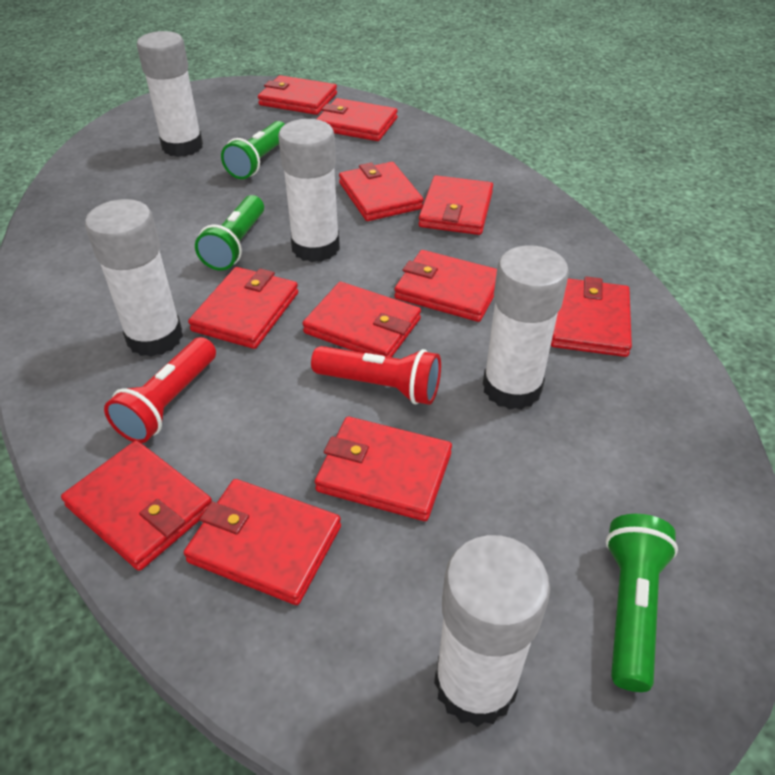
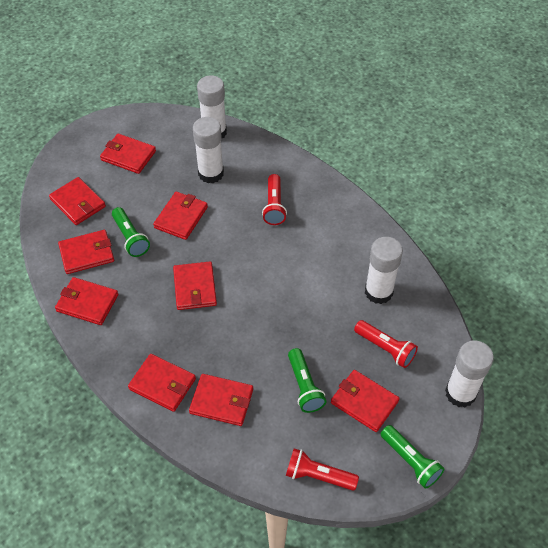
red flashlight: 2 -> 3
red wallet: 11 -> 9
white glue stick: 5 -> 4

